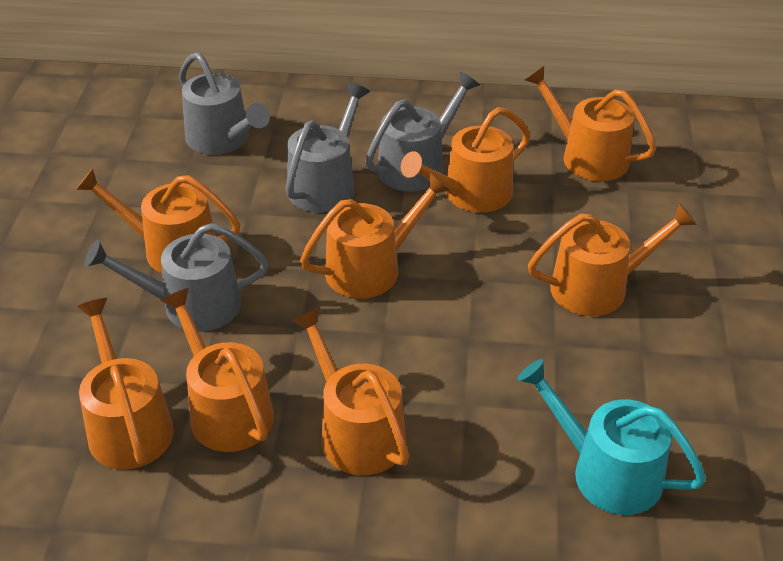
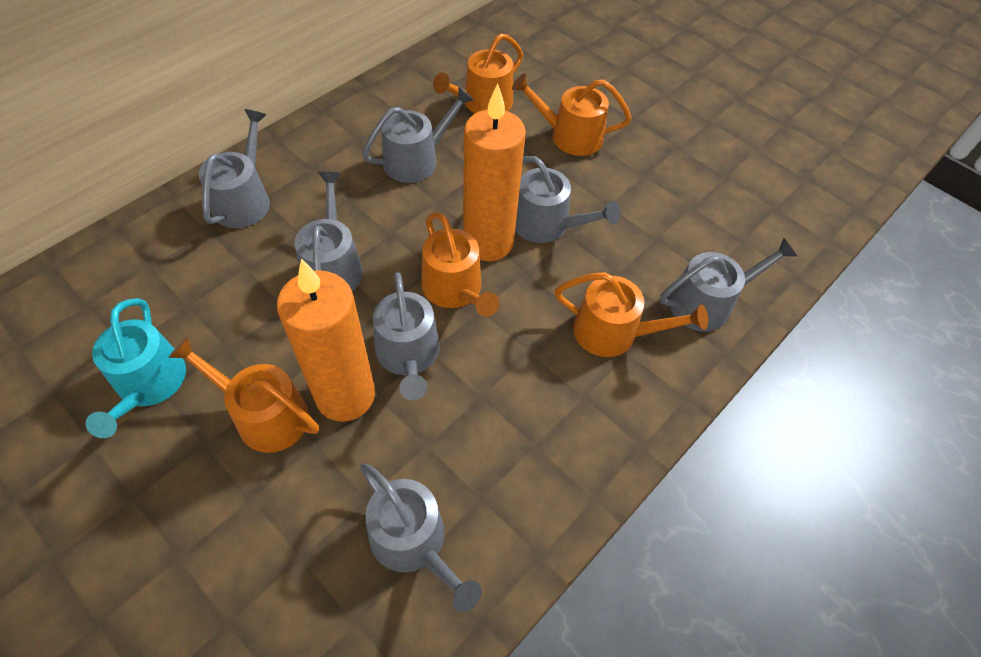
grey watering can: 4 -> 7
orange candle: 0 -> 2
orange watering can: 8 -> 5

